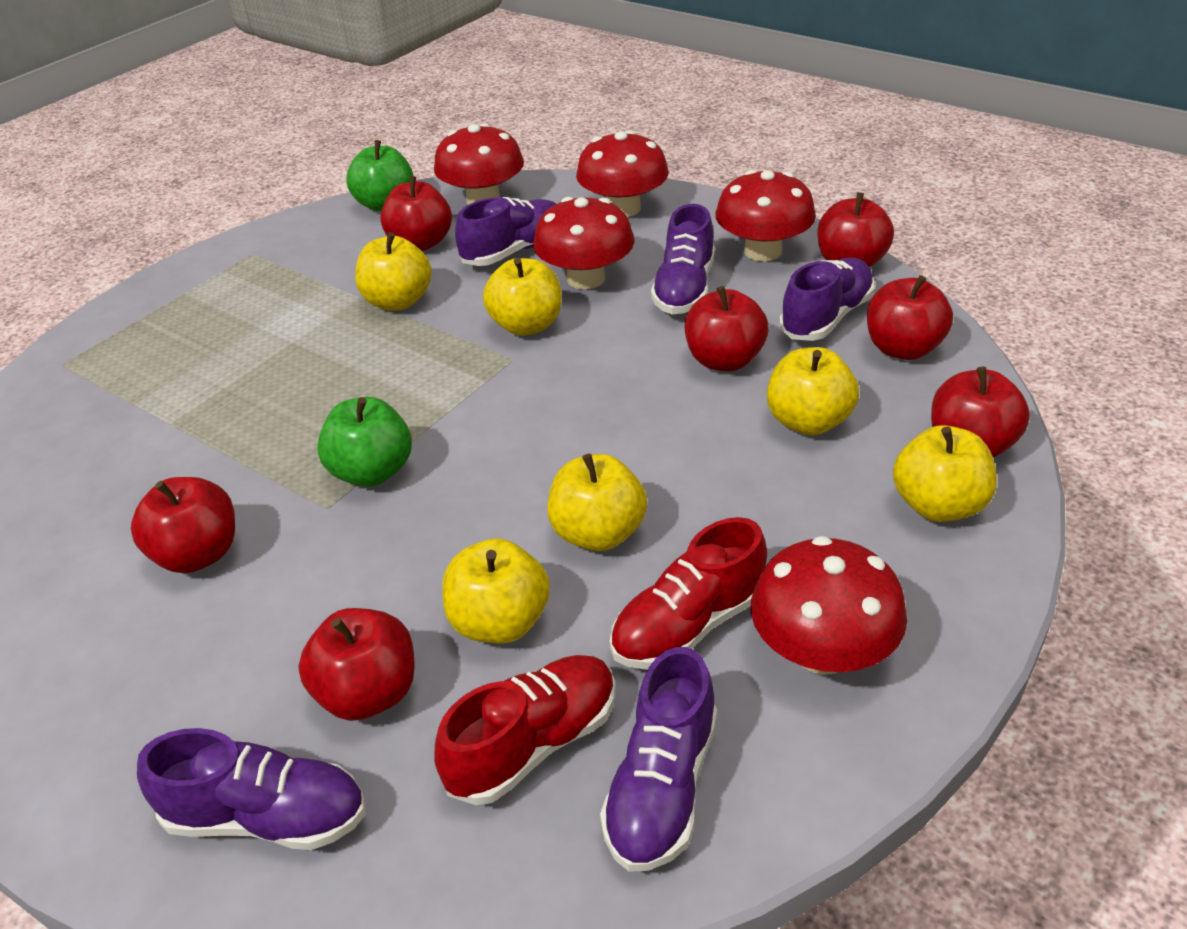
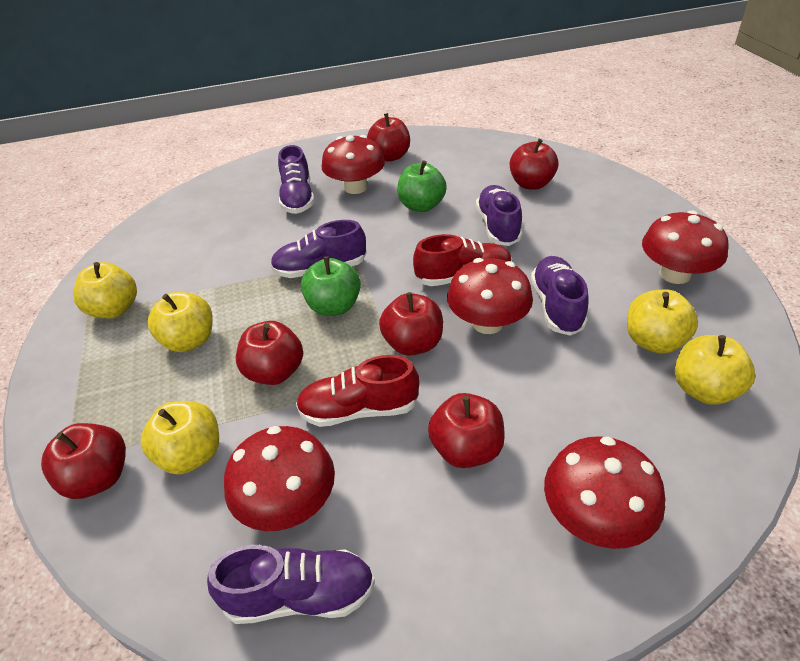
red apple: 7 -> 6
yellow apple: 6 -> 5

